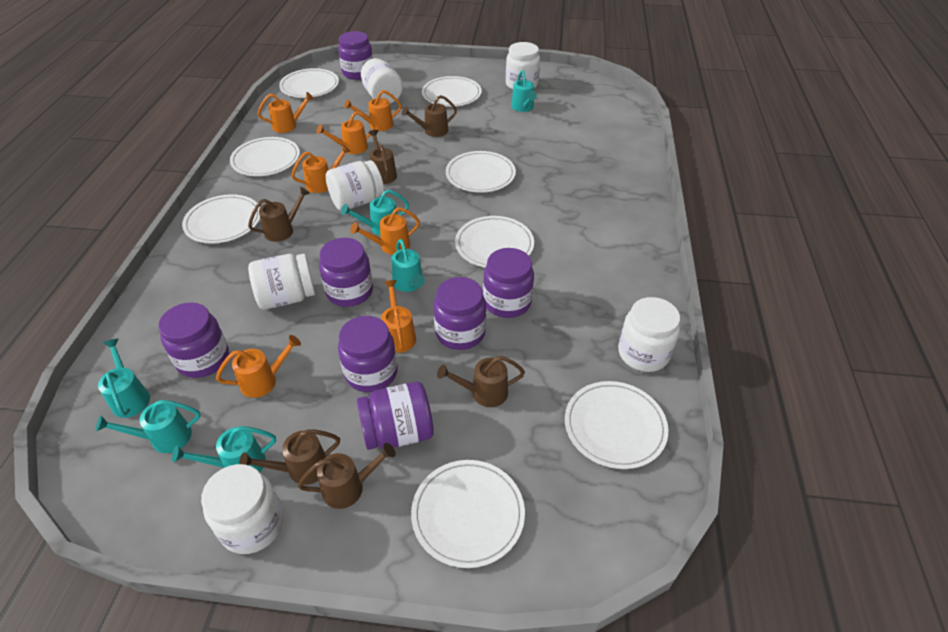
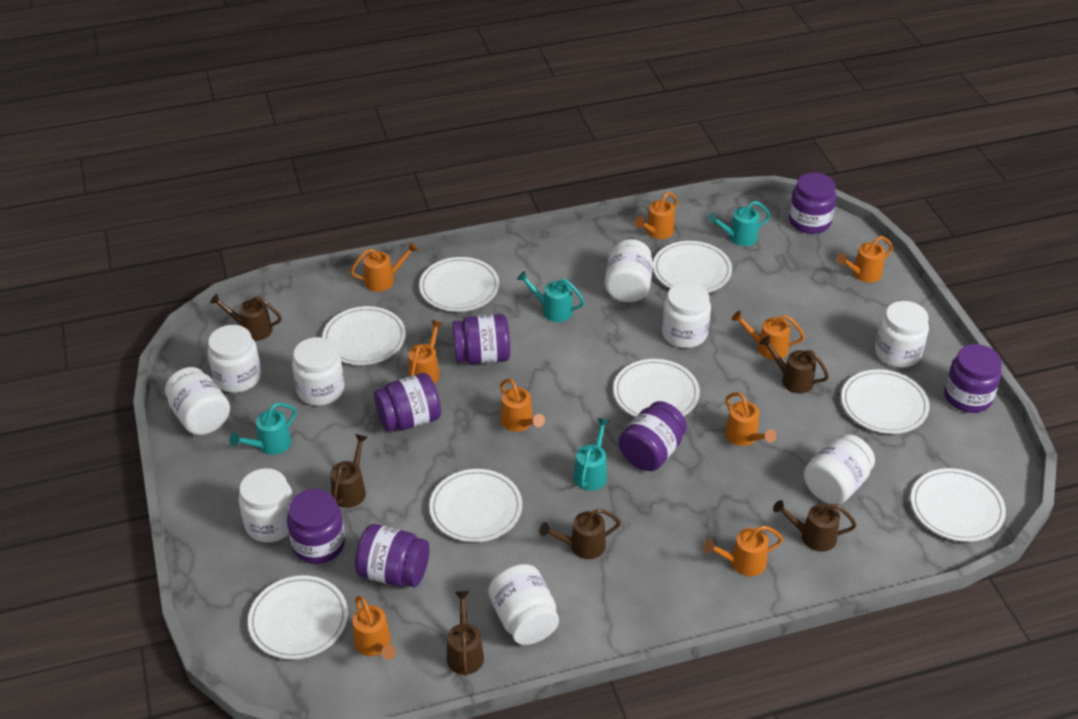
orange watering can: 7 -> 9
turquoise watering can: 6 -> 4
white jar: 6 -> 9

